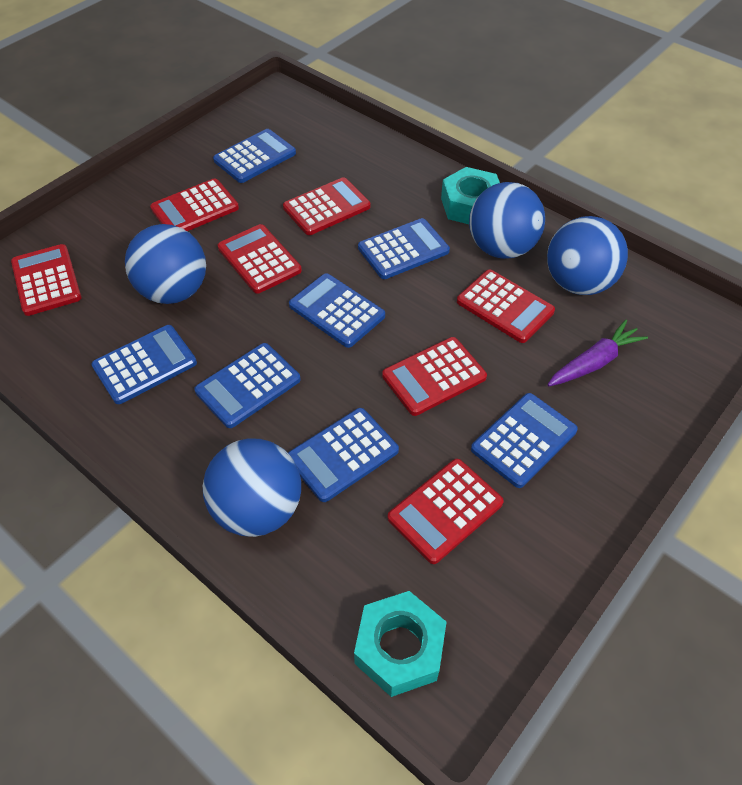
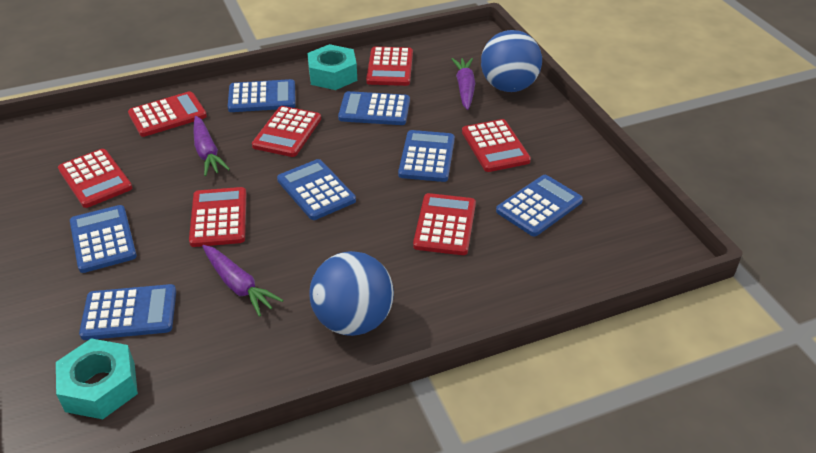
blue ball: 4 -> 2
purple carrot: 1 -> 3

